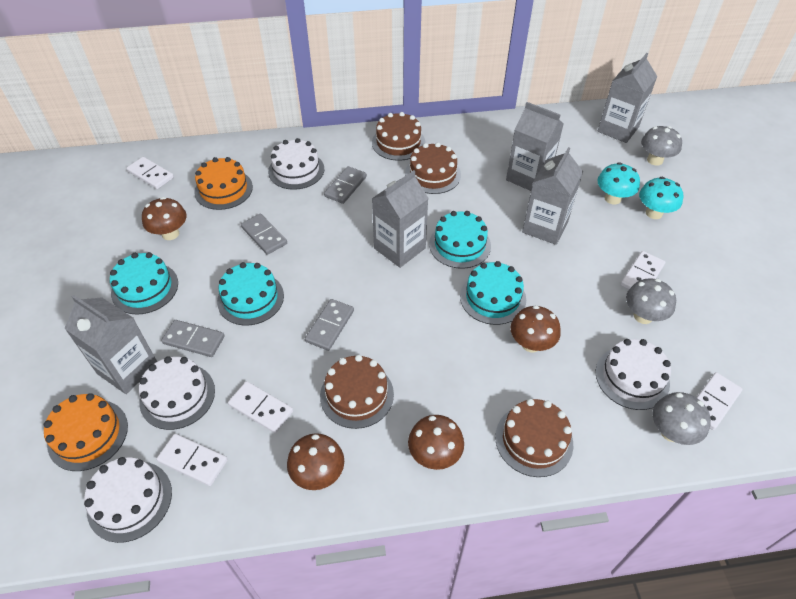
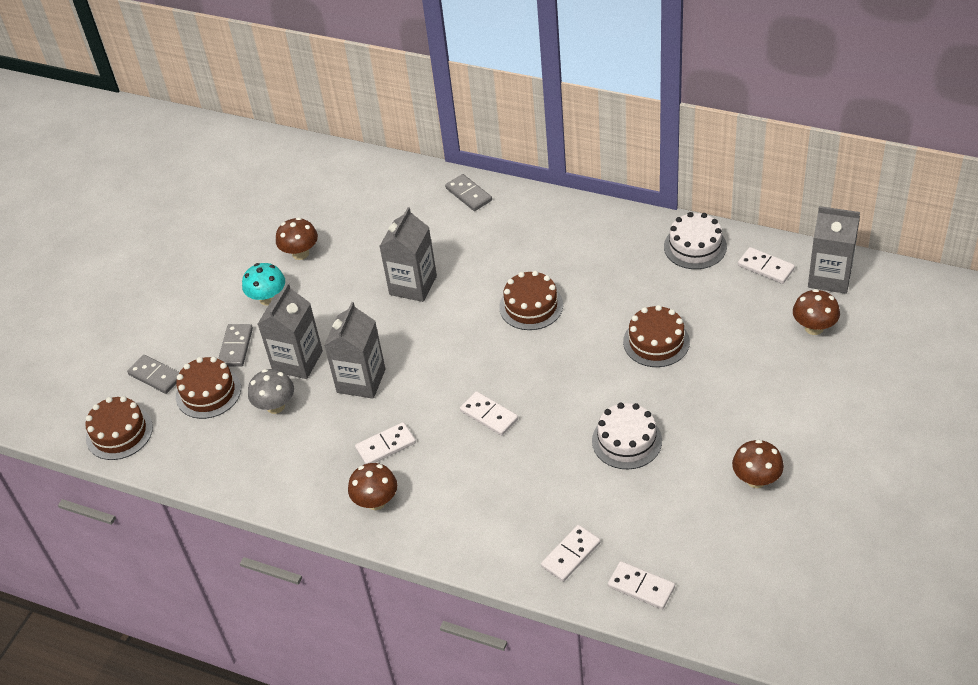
grey carton: 5 -> 4
grey domino: 4 -> 3
grey mushroom: 3 -> 1
orange cake: 2 -> 0
turquoise cake: 4 -> 0
turquoise mushroom: 2 -> 1
white cake: 4 -> 2

